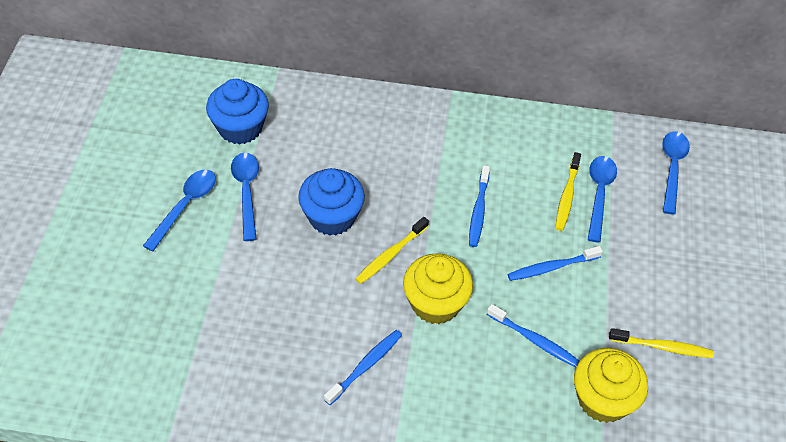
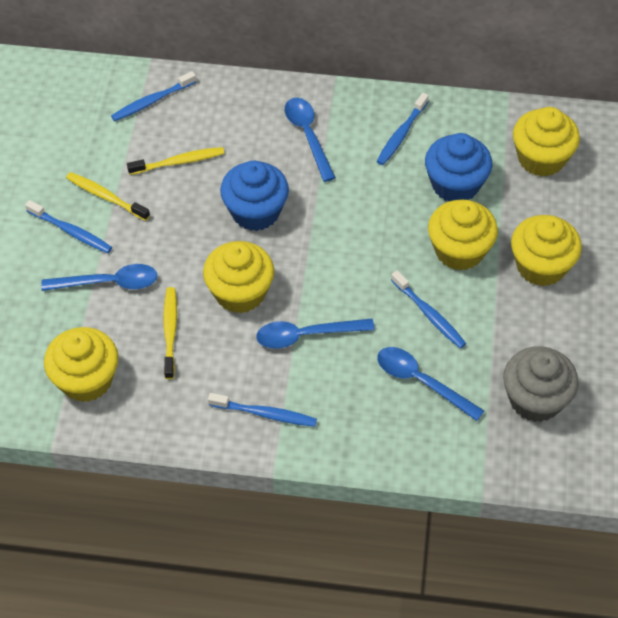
blue toothbrush: 4 -> 5
grey cupcake: 0 -> 1
yellow cupcake: 2 -> 5

